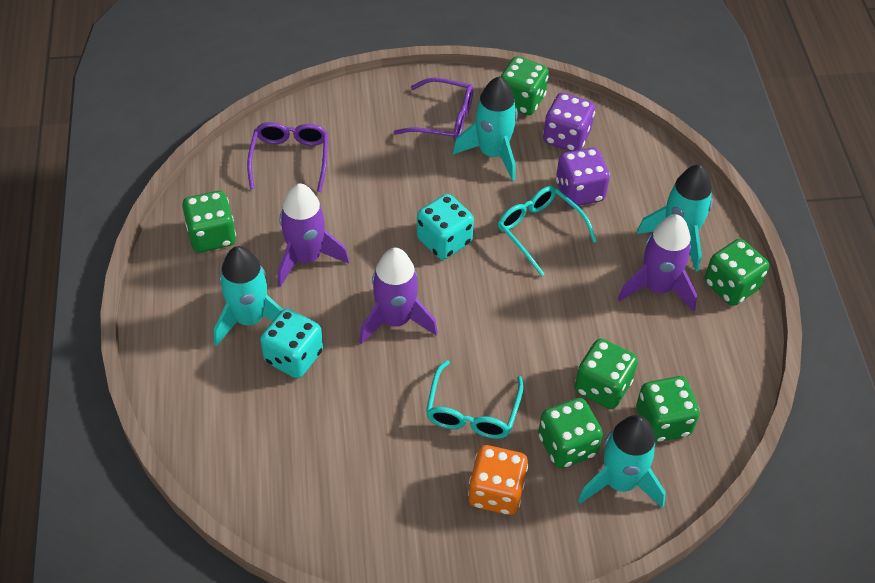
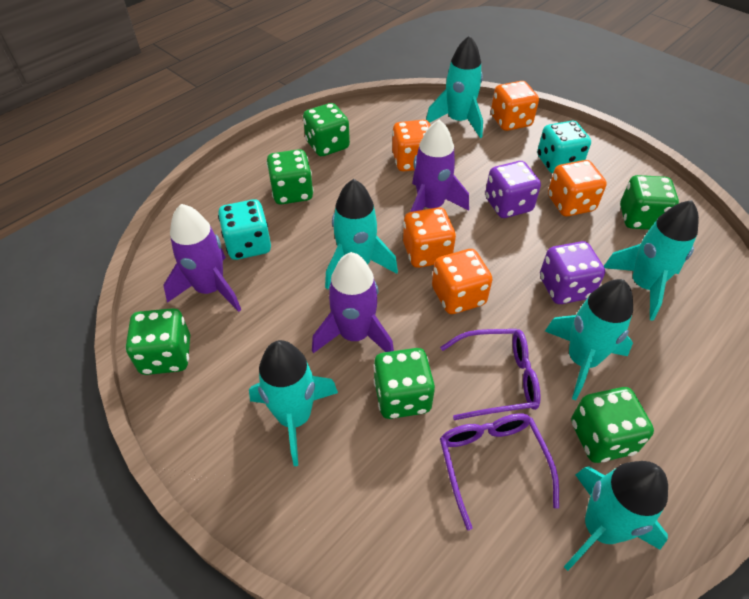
orange dice: 1 -> 5
turquoise glasses: 2 -> 0
turquoise rocket: 4 -> 6

